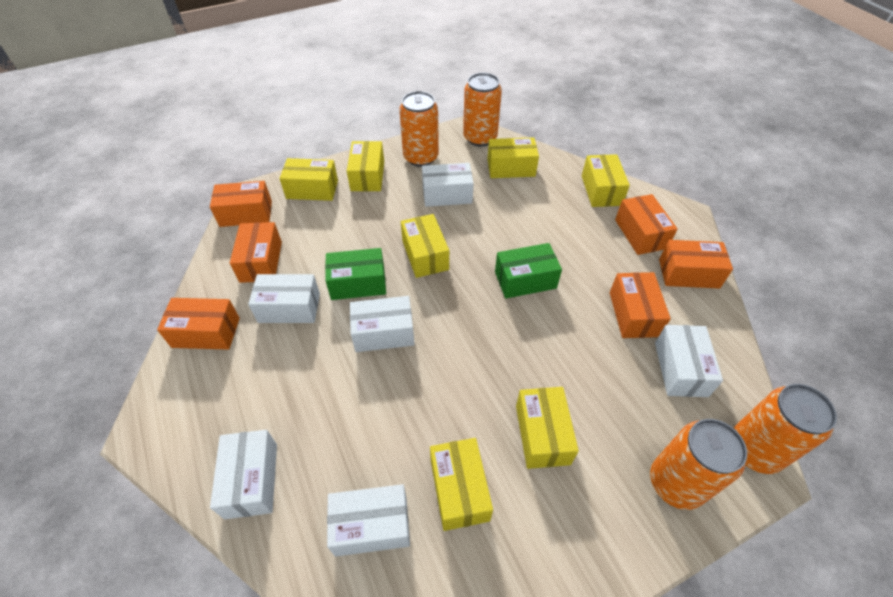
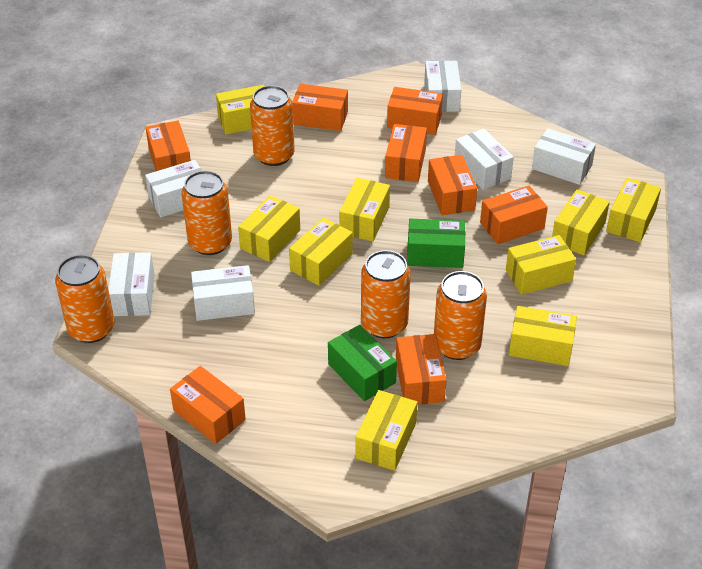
orange box: 6 -> 8
orange can: 4 -> 5
yellow box: 7 -> 9

